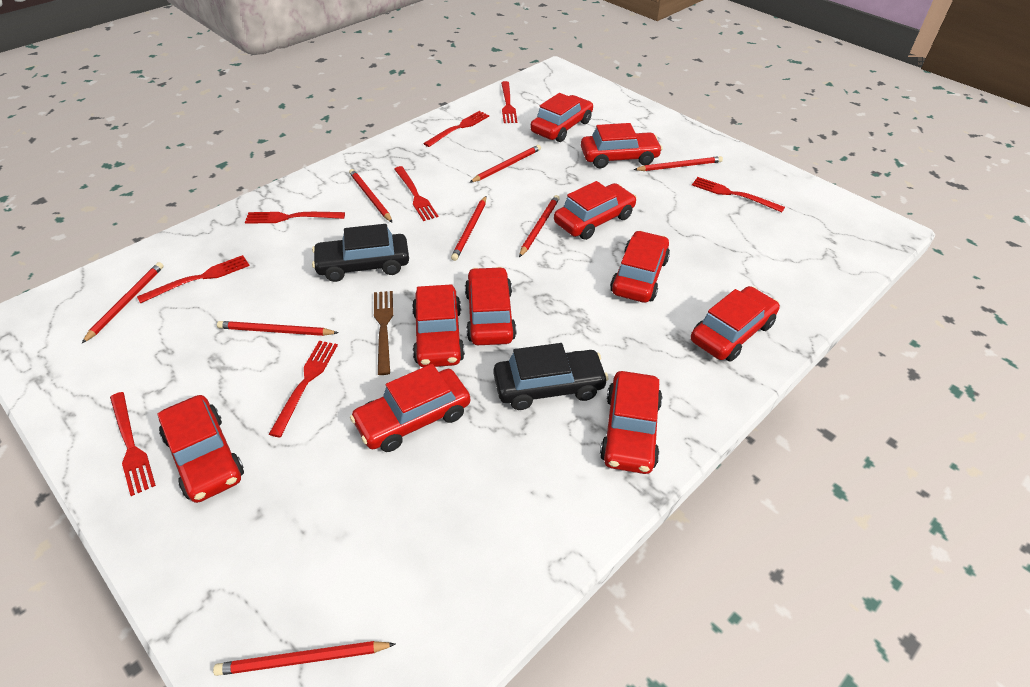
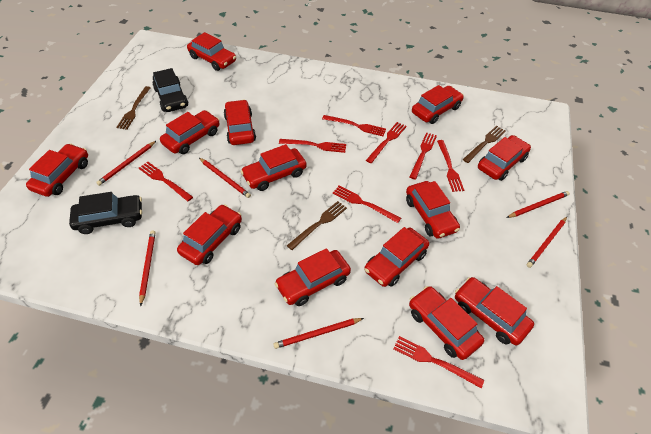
brown fork: 1 -> 3
red car: 10 -> 13
red pencil: 8 -> 6

